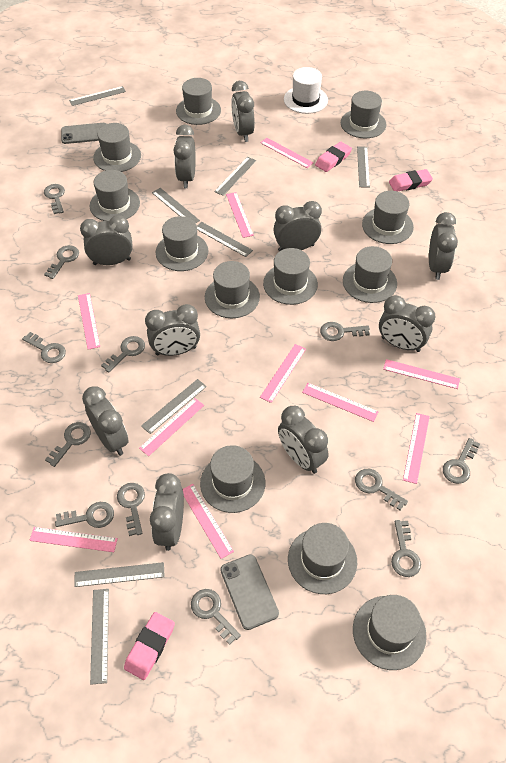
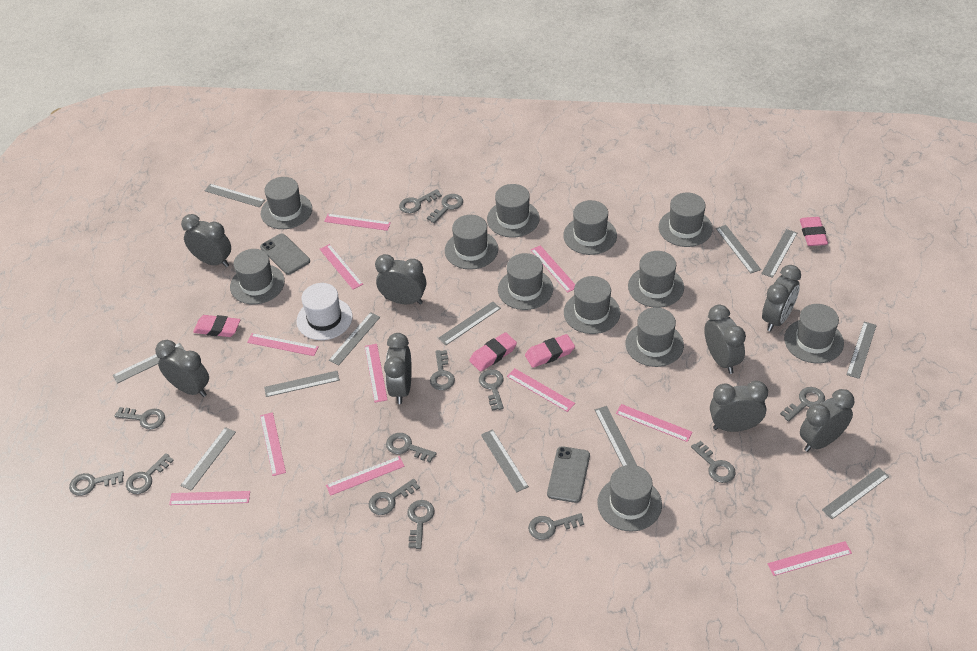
grey clock: 10 -> 8
grey key: 12 -> 13
grey ruler: 8 -> 12
pink eraser: 3 -> 4
pink ruler: 10 -> 11

